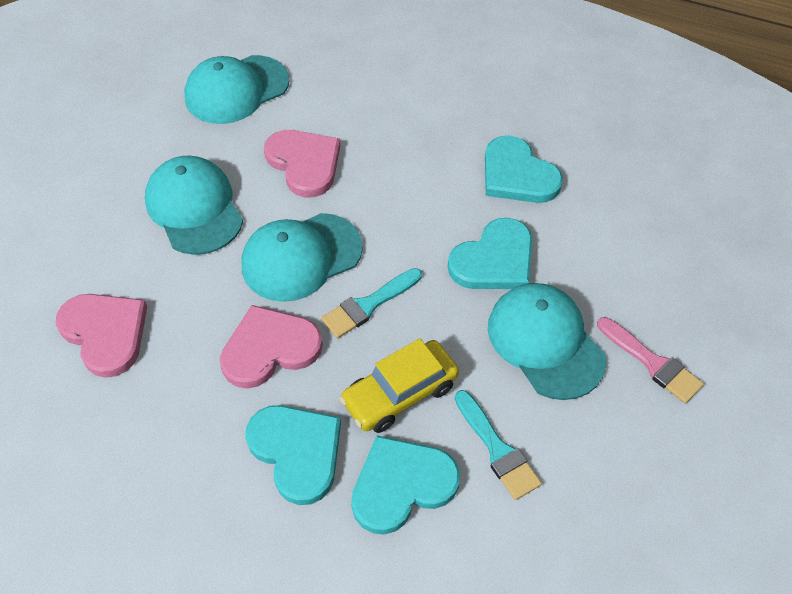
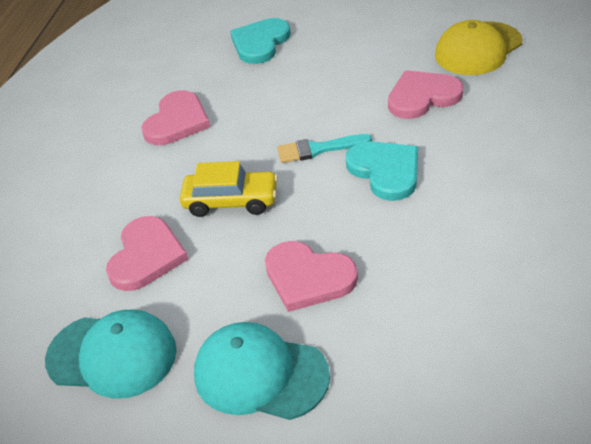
pink brush: 1 -> 0
pink heart: 3 -> 4
turquoise brush: 2 -> 1
turquoise cap: 4 -> 2
turquoise heart: 4 -> 2
yellow cap: 0 -> 1

